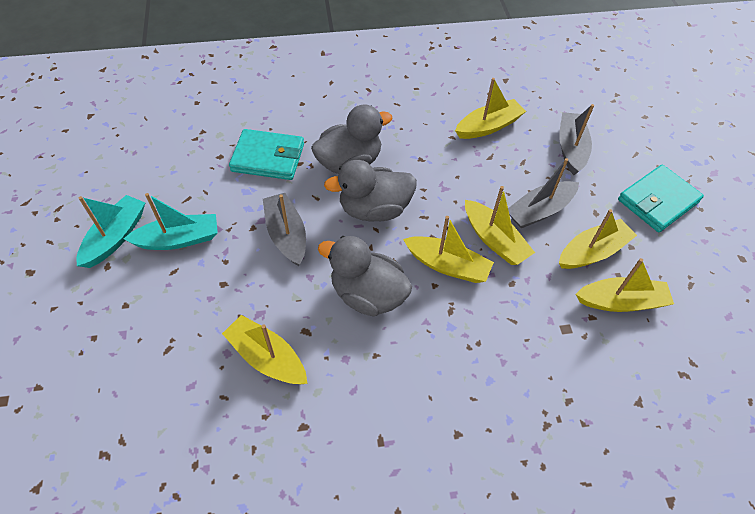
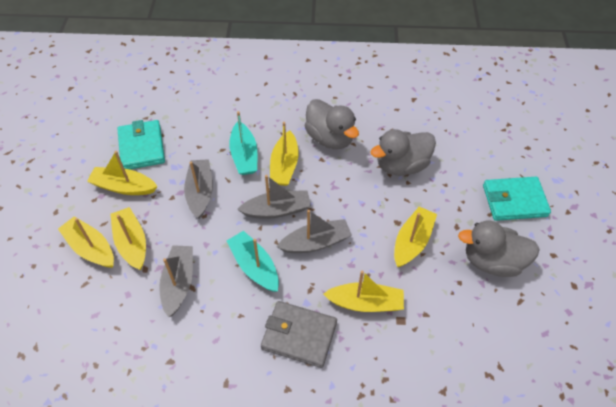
grey boat: 3 -> 4
grey wallet: 0 -> 1

